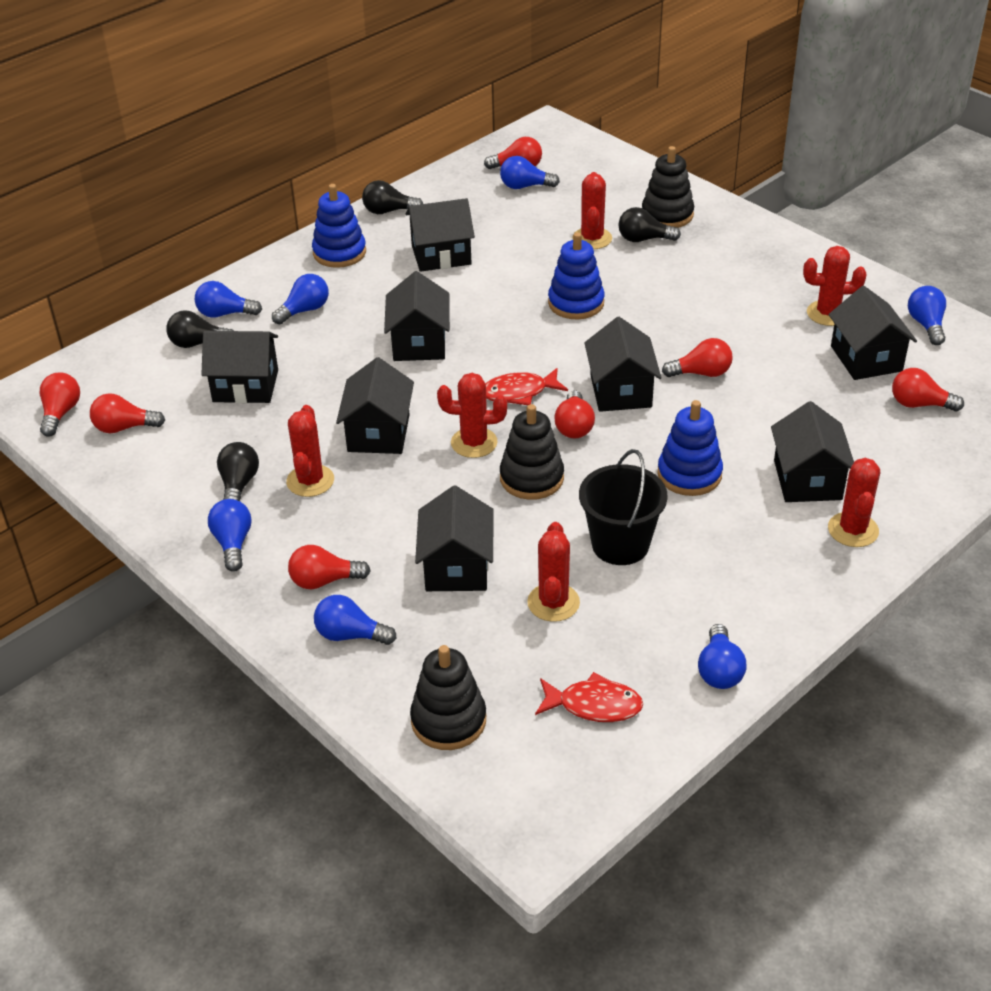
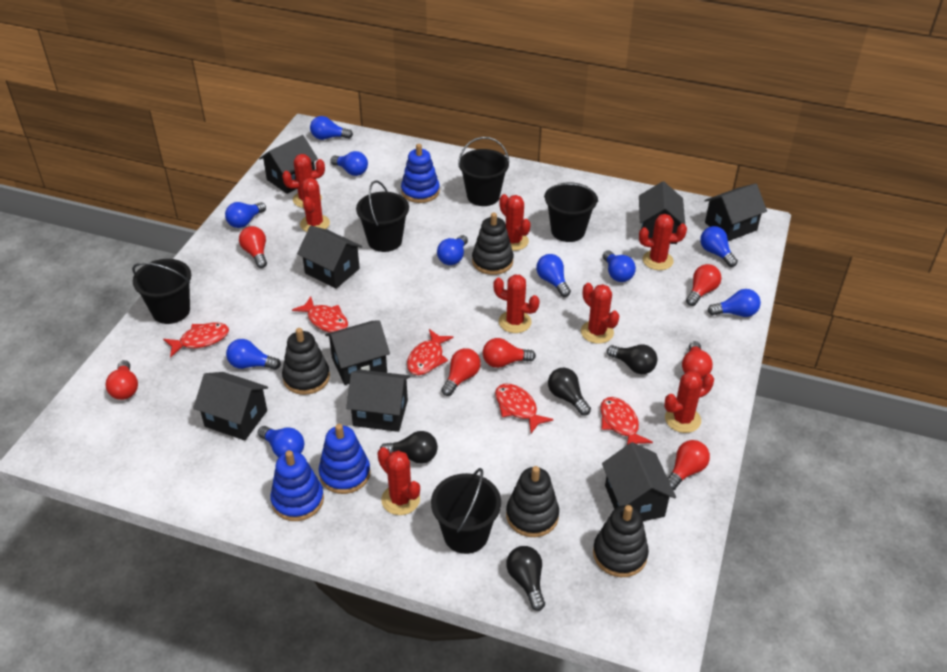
black bucket: 1 -> 5
black stacking toy: 3 -> 4
blue light bulb: 7 -> 10
red cactus: 6 -> 8
red fish: 2 -> 5

